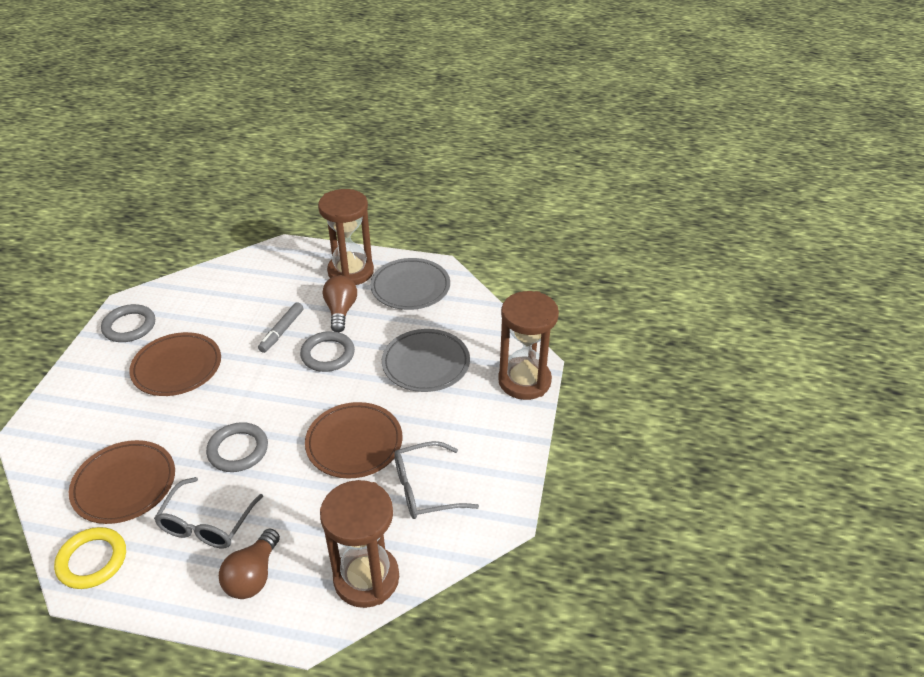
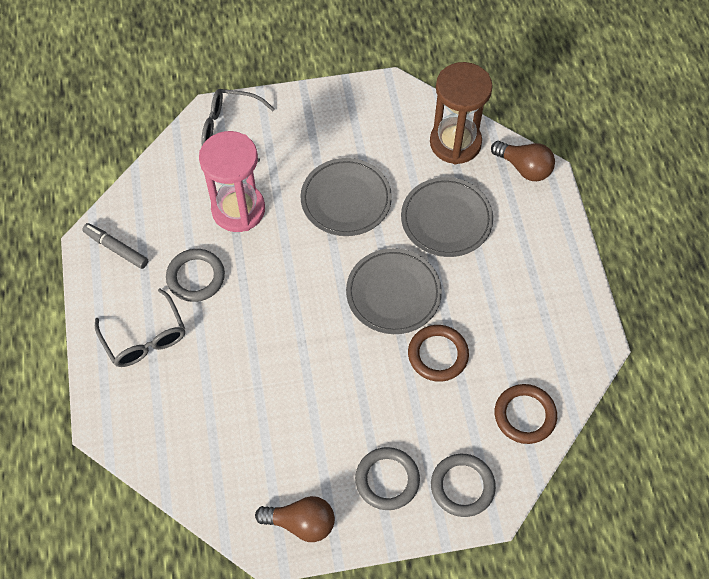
brown hourglass: 3 -> 1
brown plate: 3 -> 0
brown ring: 0 -> 2
grey plate: 2 -> 3
pink hourglass: 0 -> 1
yellow ring: 1 -> 0

